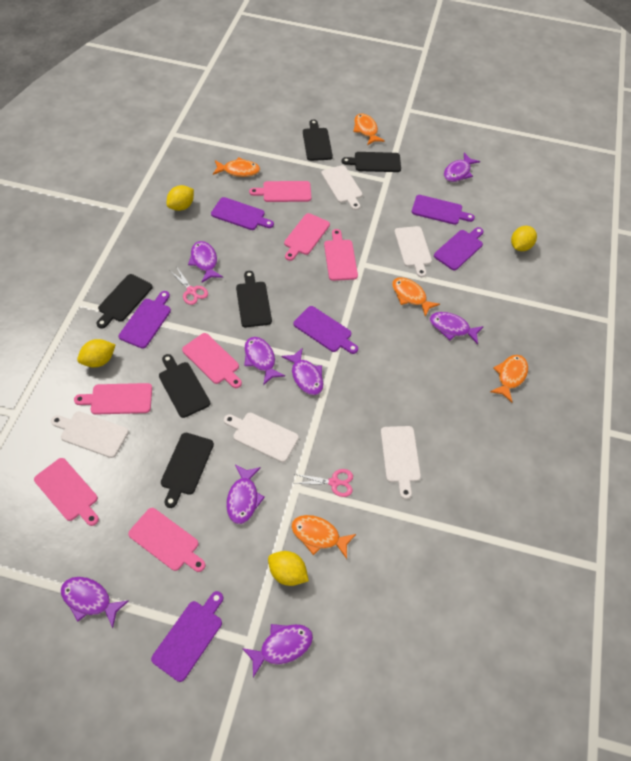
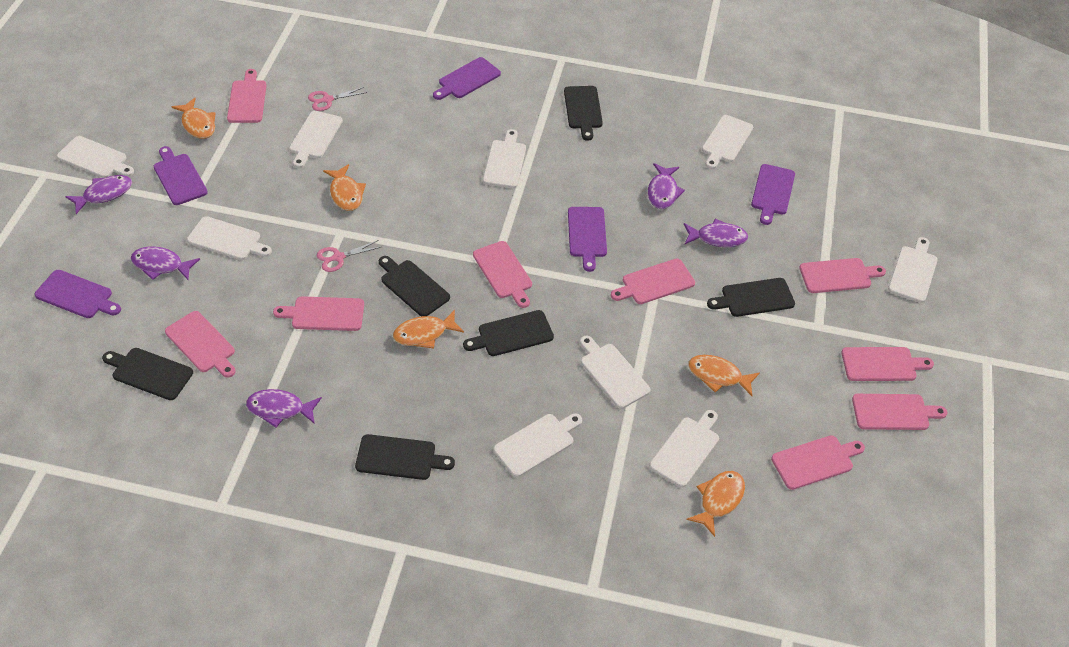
pink cutting board: 7 -> 9
purple cutting board: 6 -> 5
purple fish: 8 -> 5
white cutting board: 5 -> 9
yellow lemon: 4 -> 0

